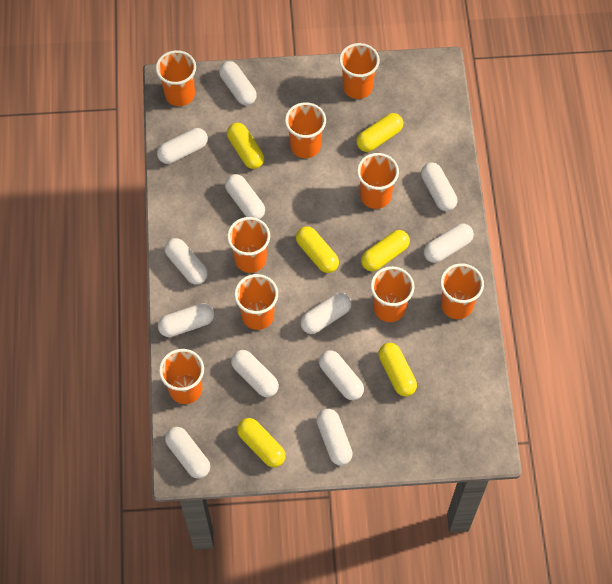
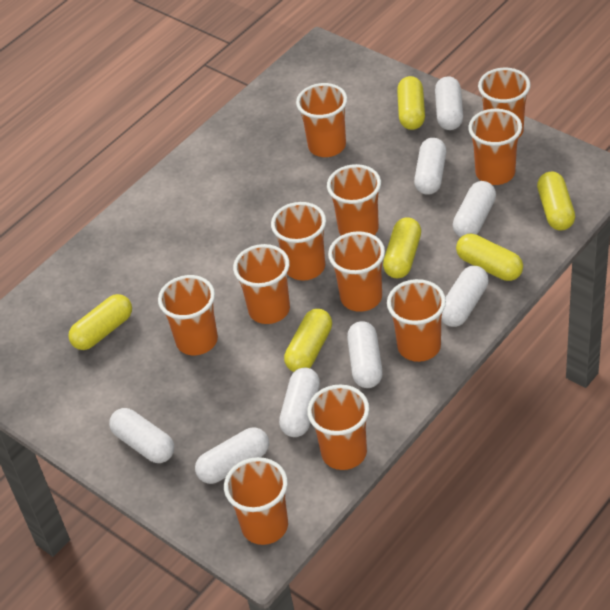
orange cup: 9 -> 11
white capsule: 12 -> 8

